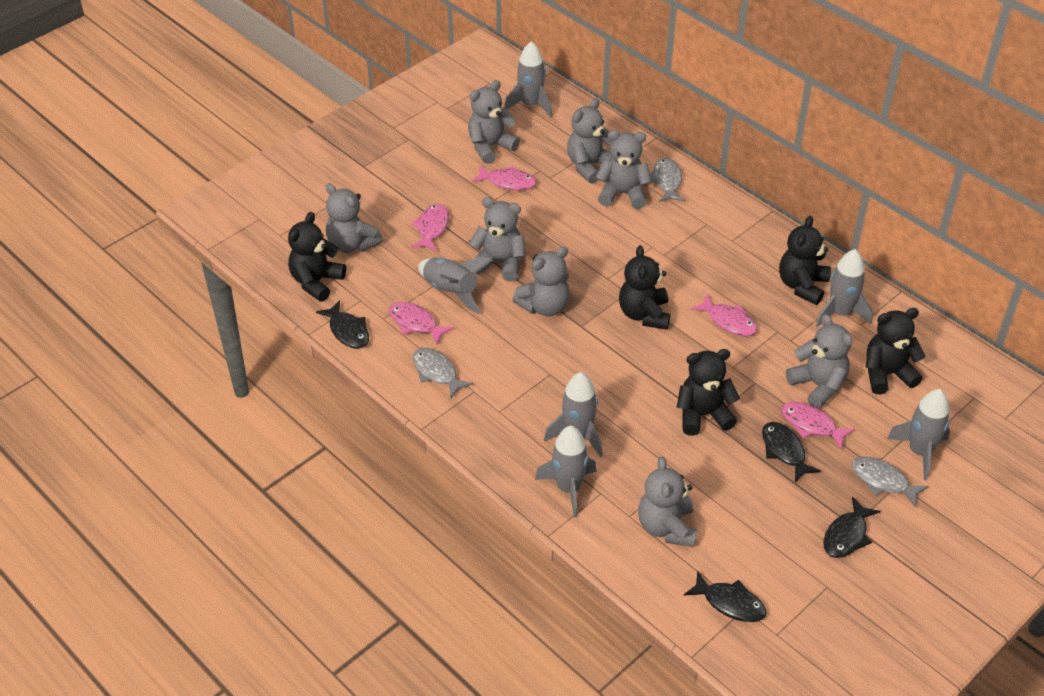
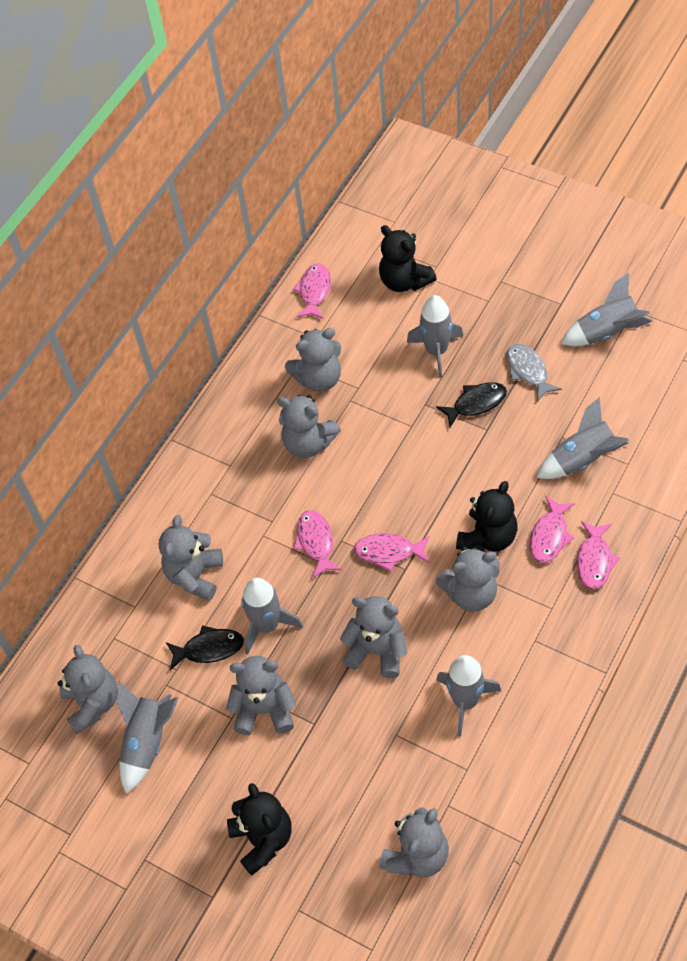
black fish: 4 -> 2
black teddy bear: 5 -> 3
grey fish: 3 -> 1

